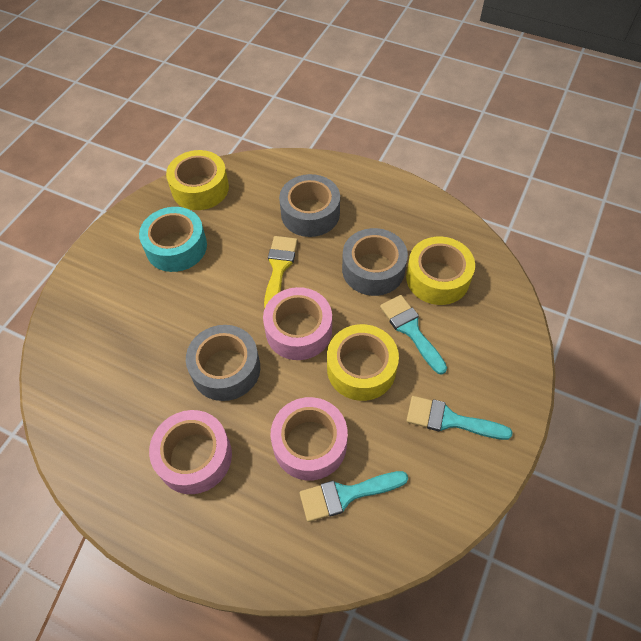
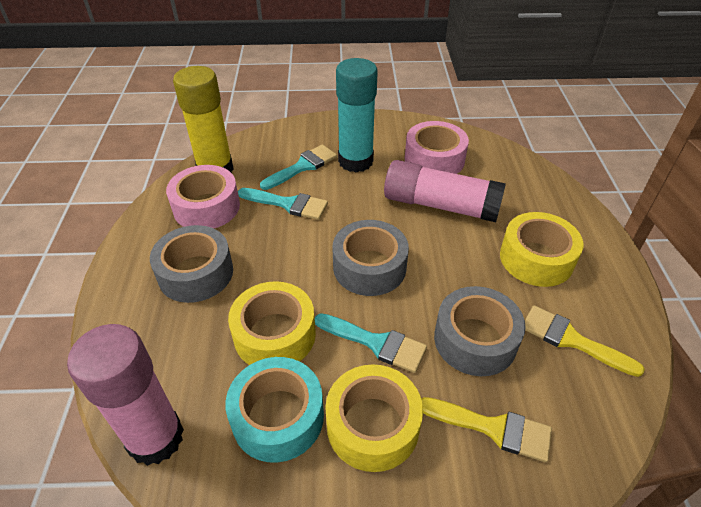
pink glue stick: 0 -> 2
pink tape: 3 -> 2
turquoise glue stick: 0 -> 1
yellow brush: 1 -> 2
yellow glue stick: 0 -> 1

